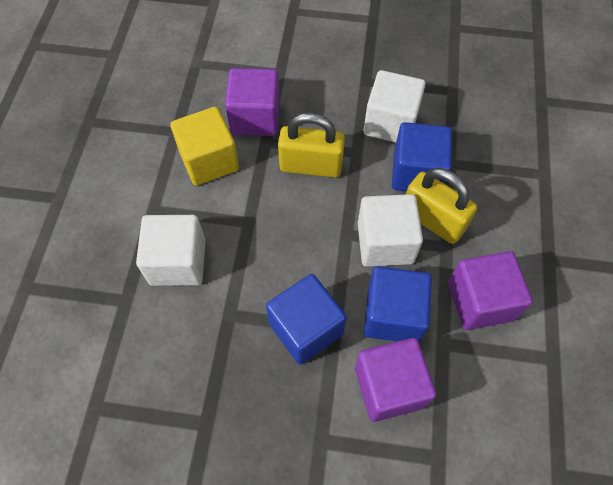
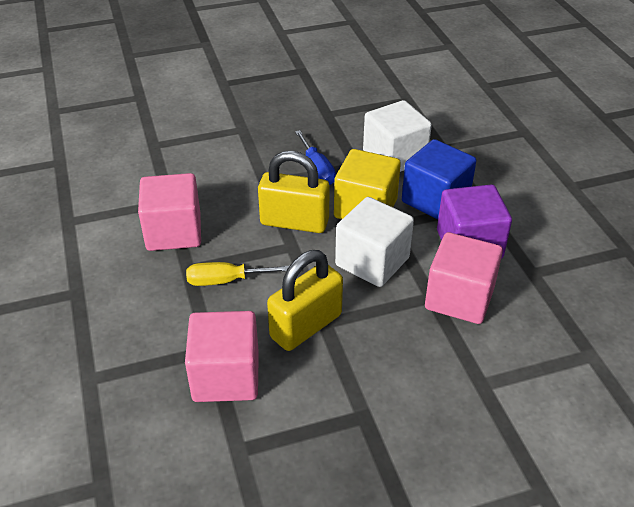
blue cube: 3 -> 1
blue screwdriver: 0 -> 1
pink cube: 0 -> 3
purple cube: 3 -> 1
white cube: 3 -> 2
yellow screwdriver: 0 -> 1

